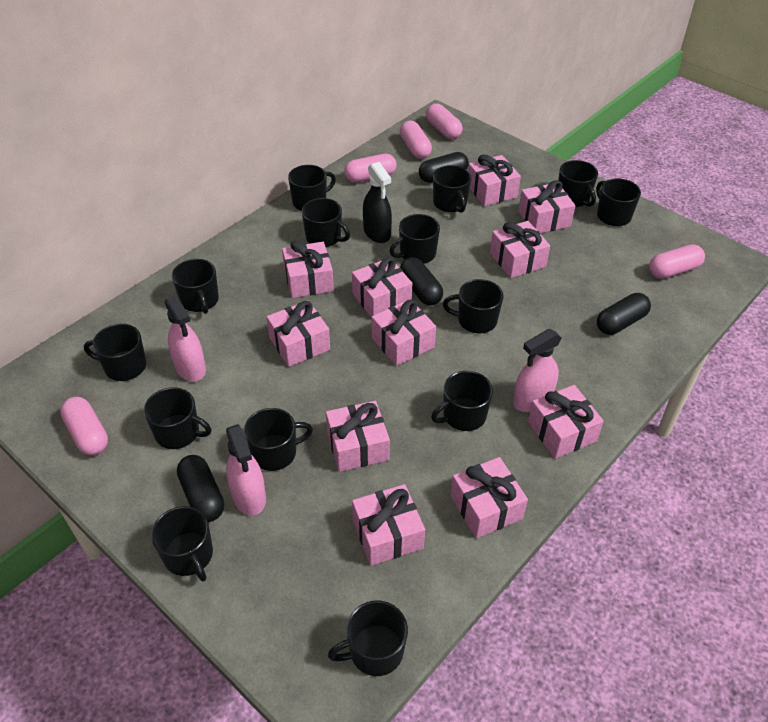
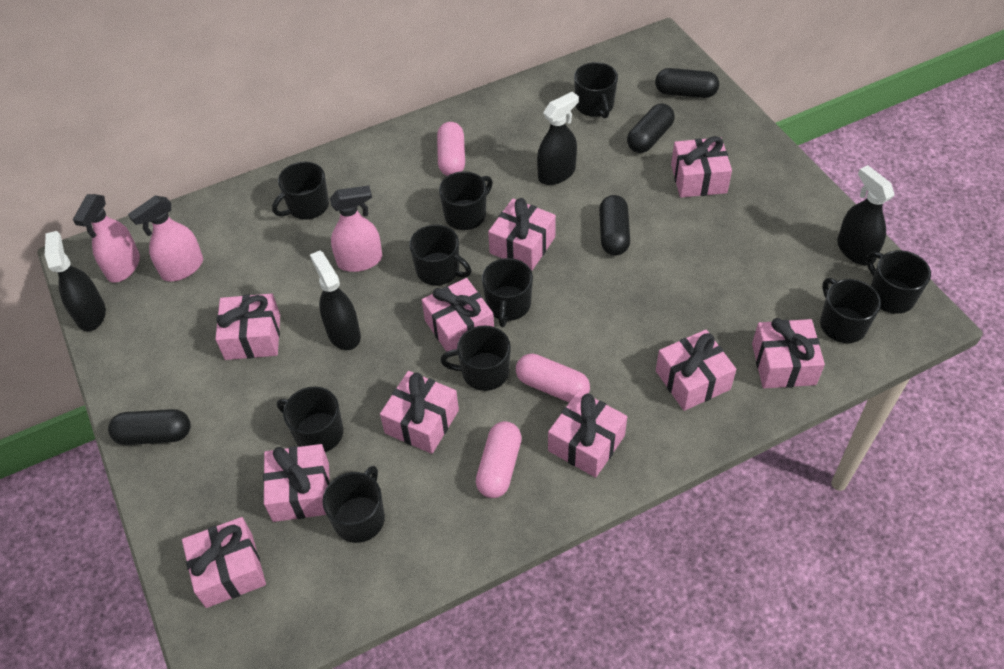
black mug: 14 -> 10
black spray bottle: 1 -> 4
pink capsule: 5 -> 3
pink gift: 11 -> 10

